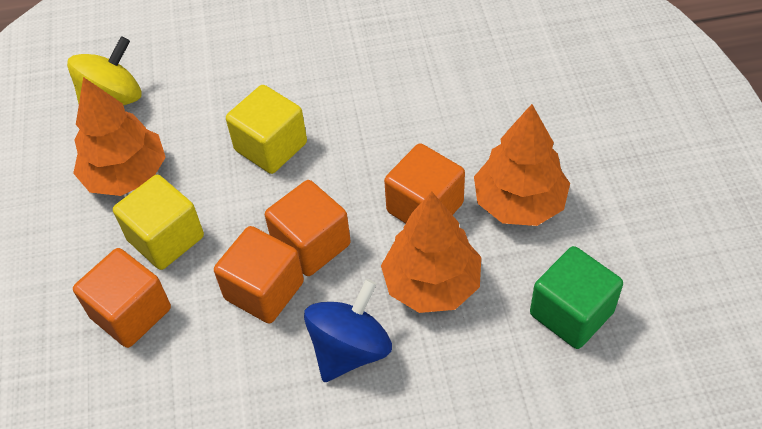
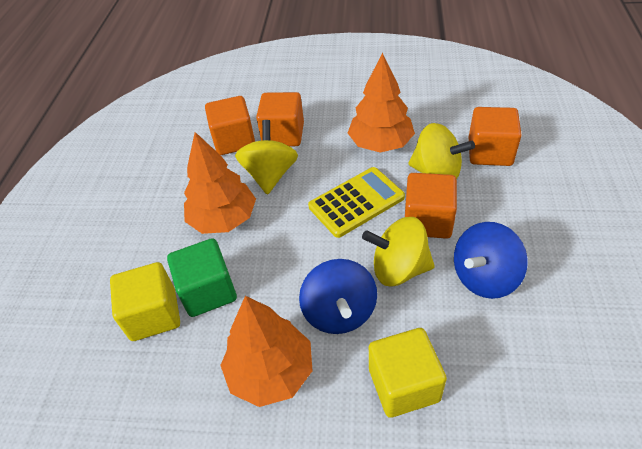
blue spinning top: 1 -> 2
yellow calculator: 0 -> 1
yellow spinning top: 1 -> 3

